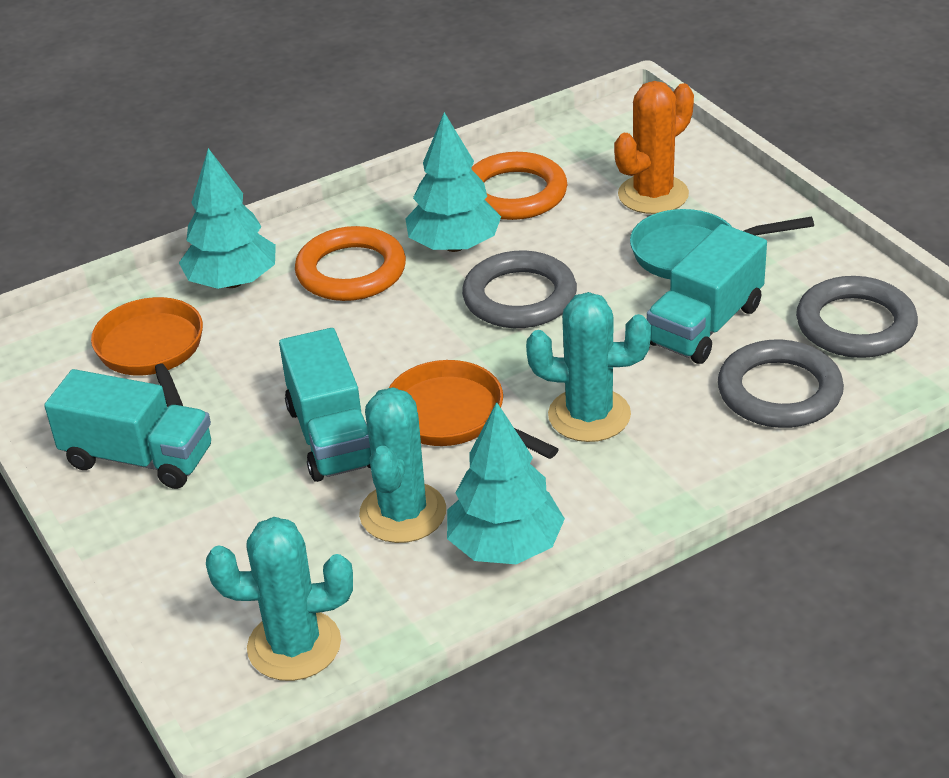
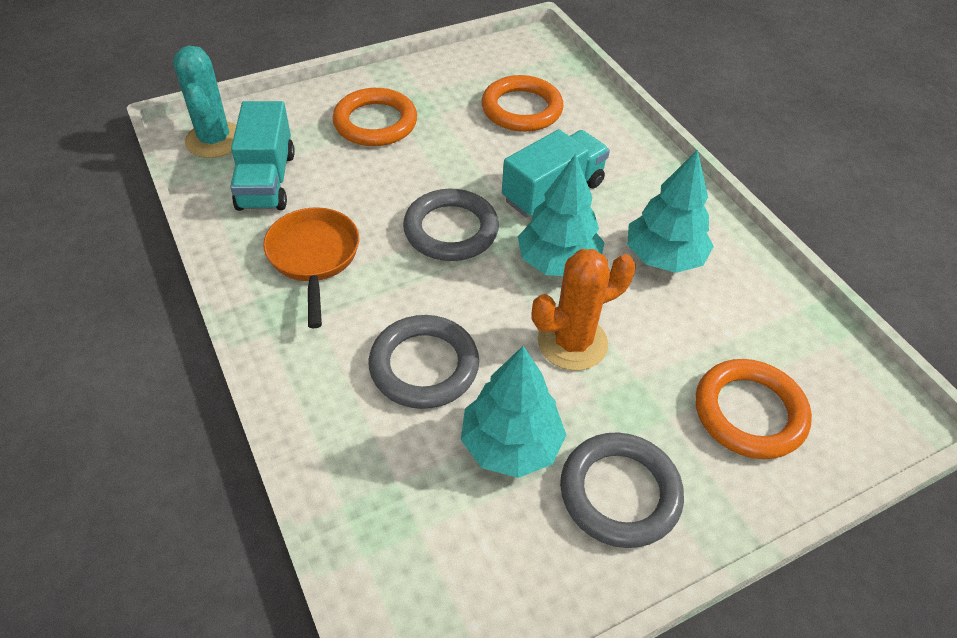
orange pan: 2 -> 1
orange ring: 2 -> 3
turquoise cactus: 3 -> 1
turquoise pan: 1 -> 0
turquoise truck: 3 -> 2

